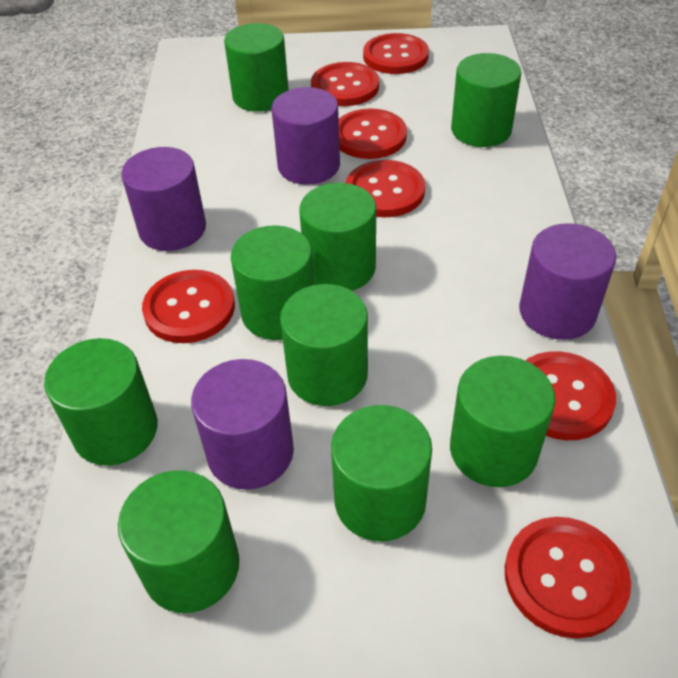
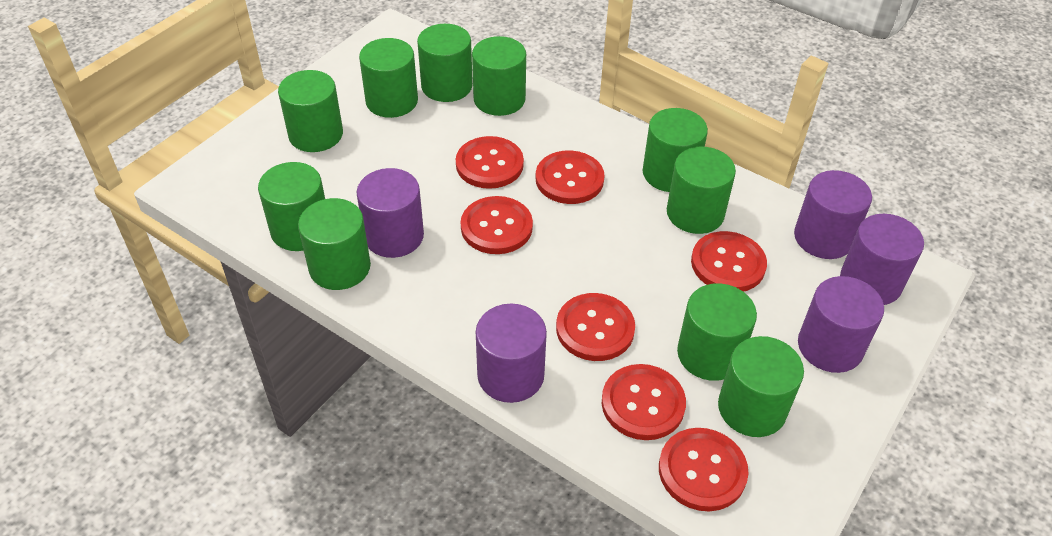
green cylinder: 9 -> 10
purple cylinder: 4 -> 5

